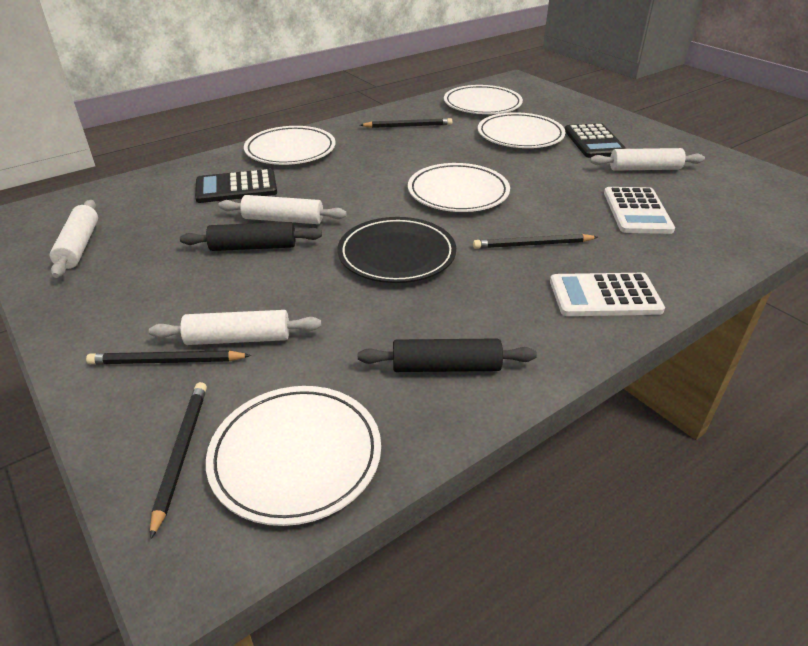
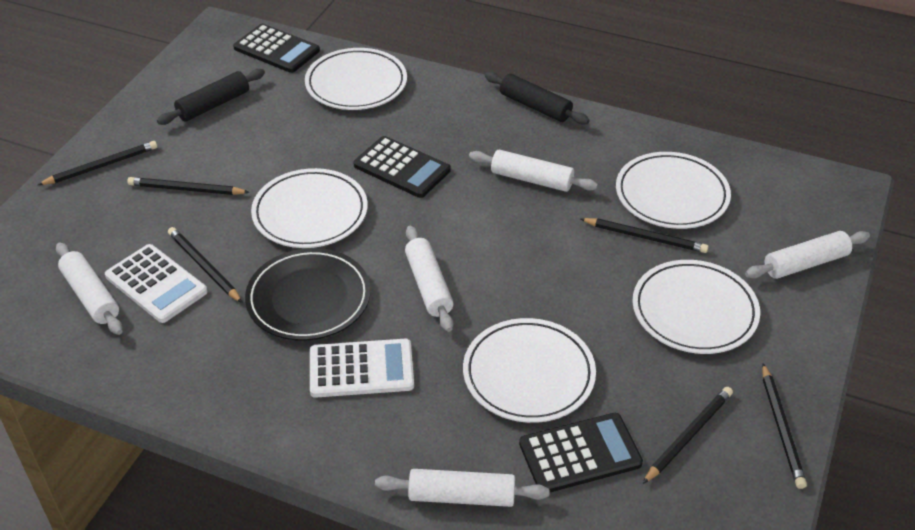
black calculator: 2 -> 3
black pencil: 4 -> 6
white rolling pin: 4 -> 5

